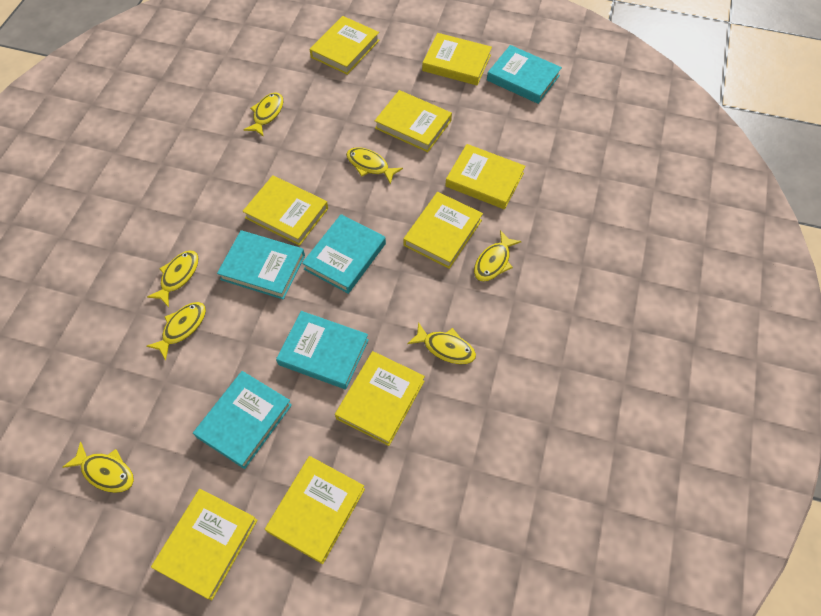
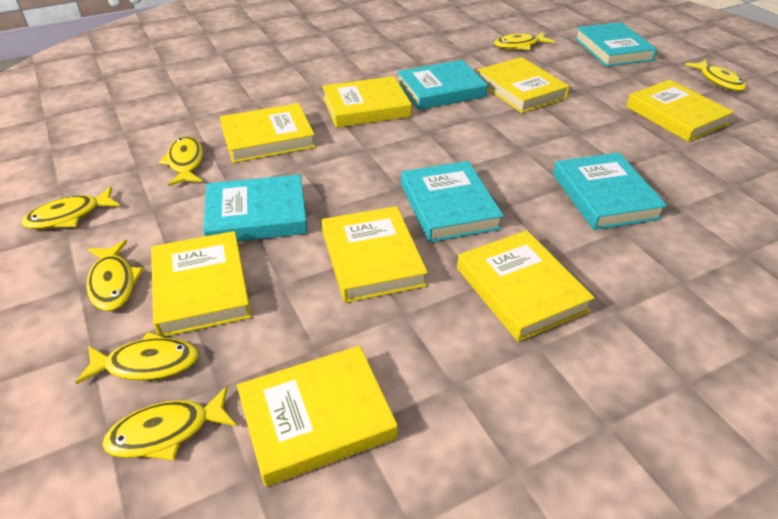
yellow book: 9 -> 8

